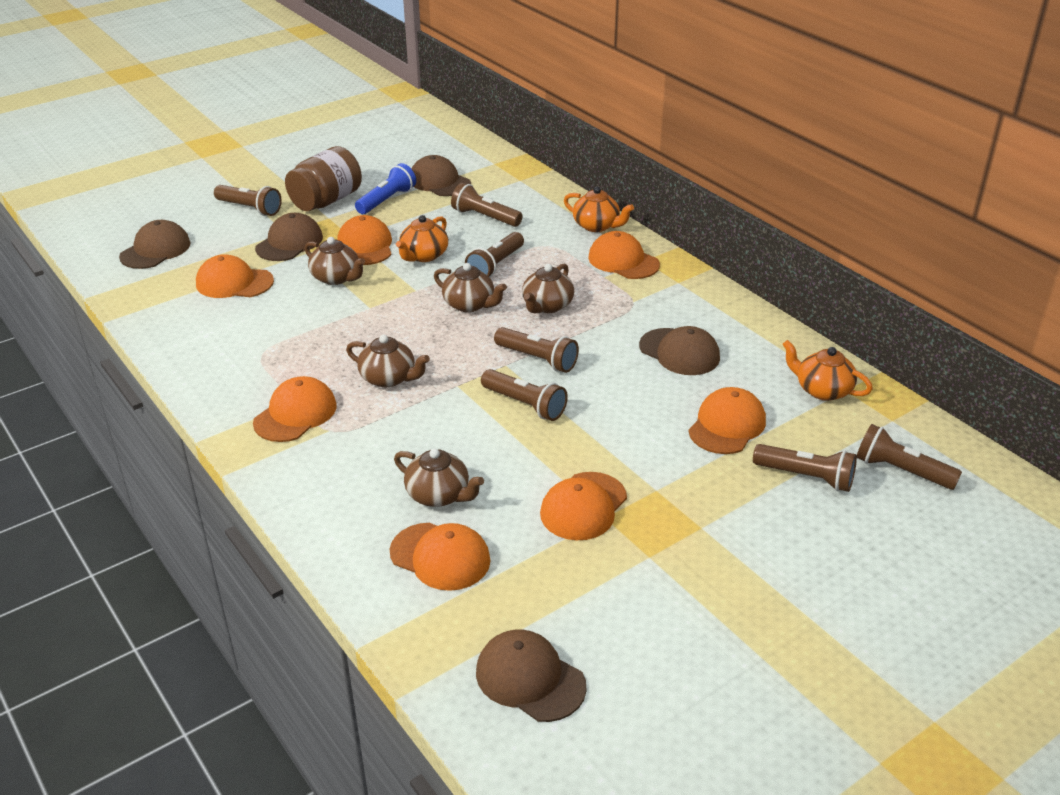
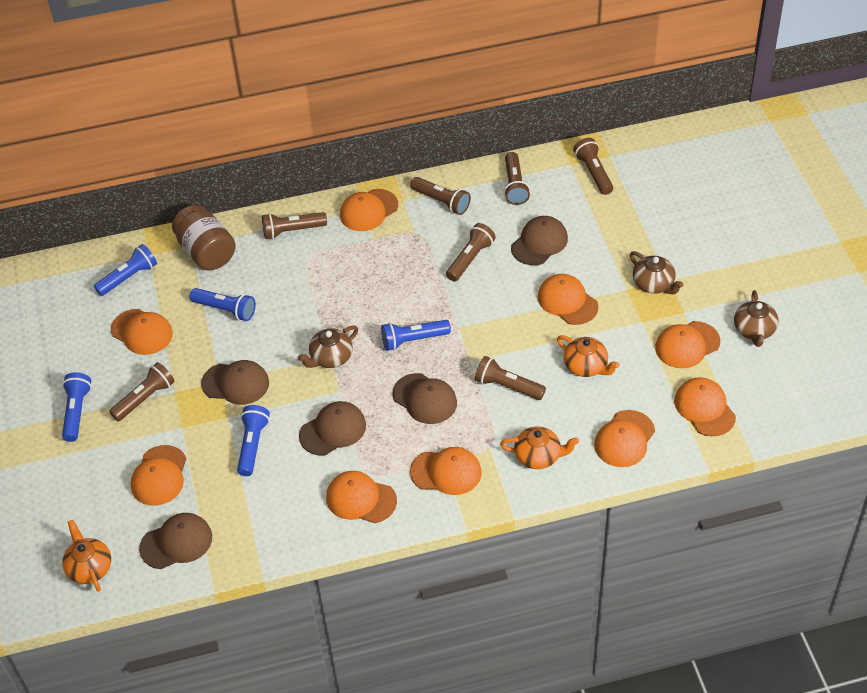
blue flashlight: 1 -> 5
brown teapot: 5 -> 3
orange cap: 7 -> 9

